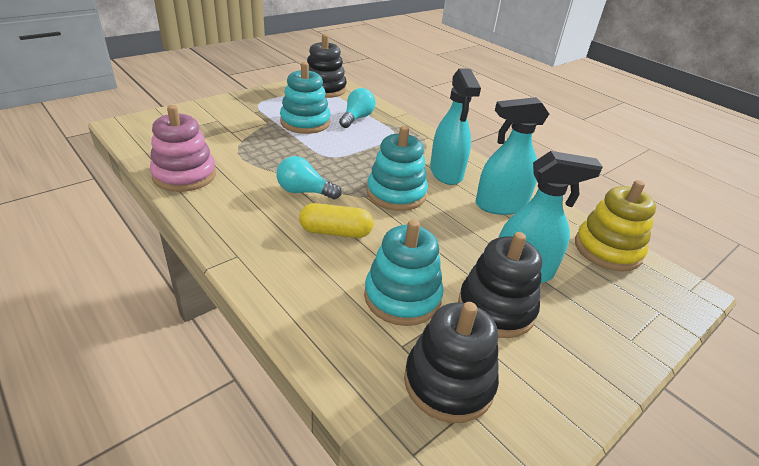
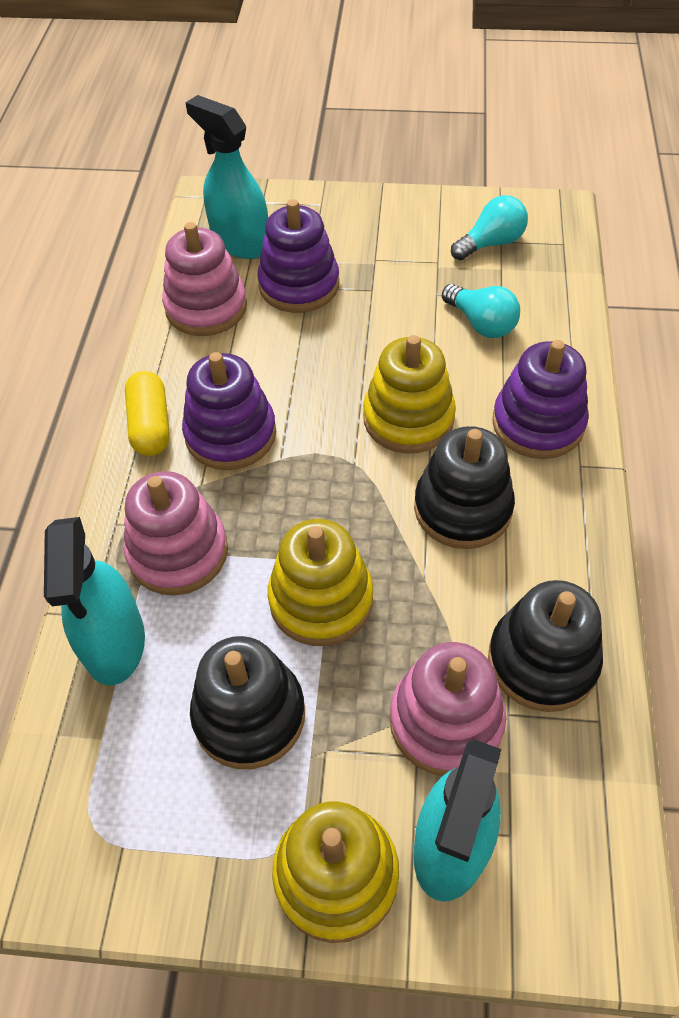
pink stacking toy: 1 -> 3
purple stacking toy: 0 -> 3
turquoise stacking toy: 3 -> 0
yellow stacking toy: 1 -> 3

